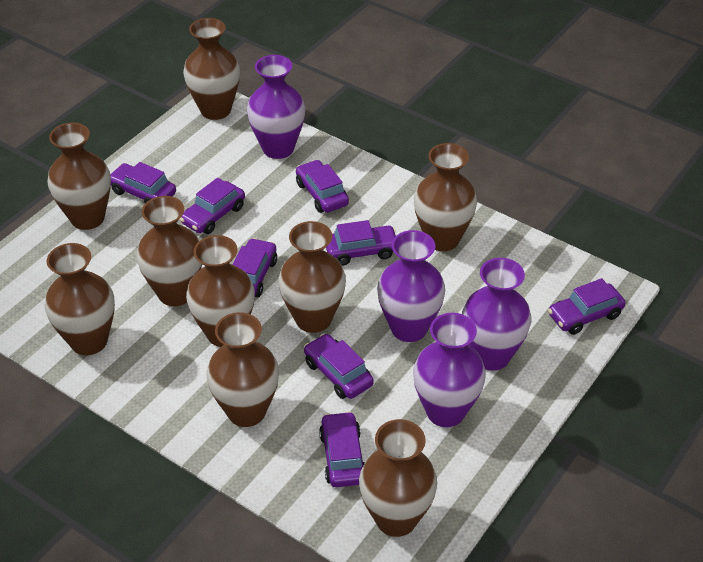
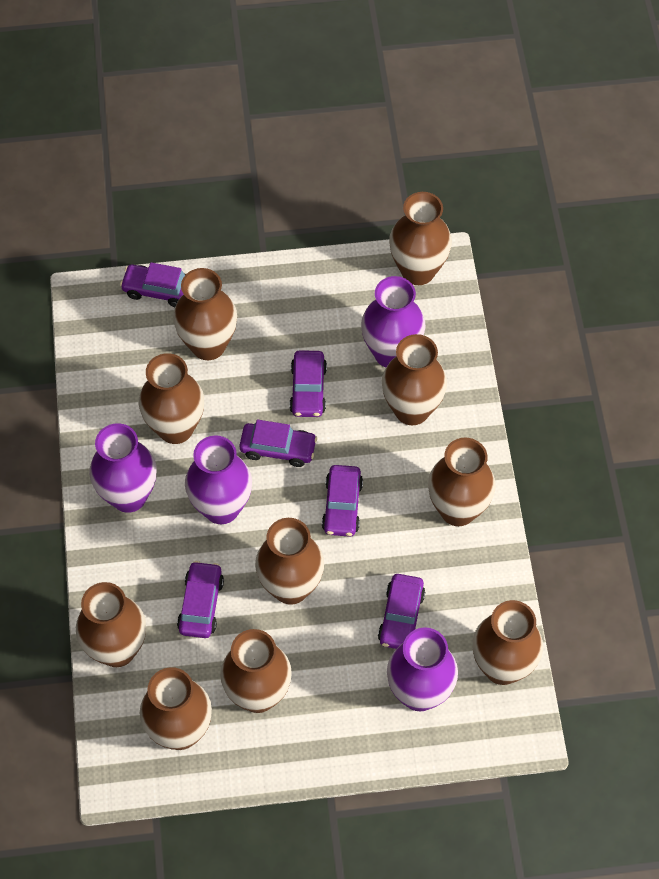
brown vase: 9 -> 10
purple car: 8 -> 6

